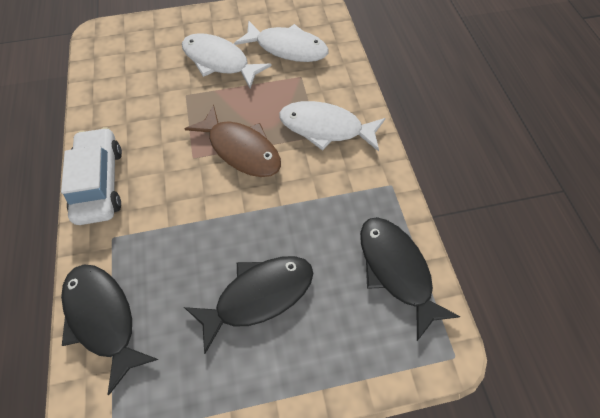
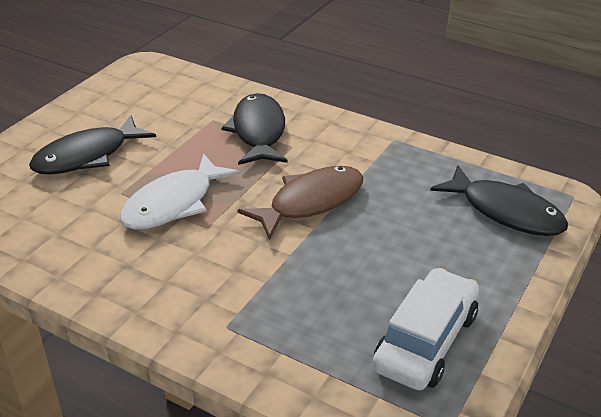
white fish: 3 -> 1

